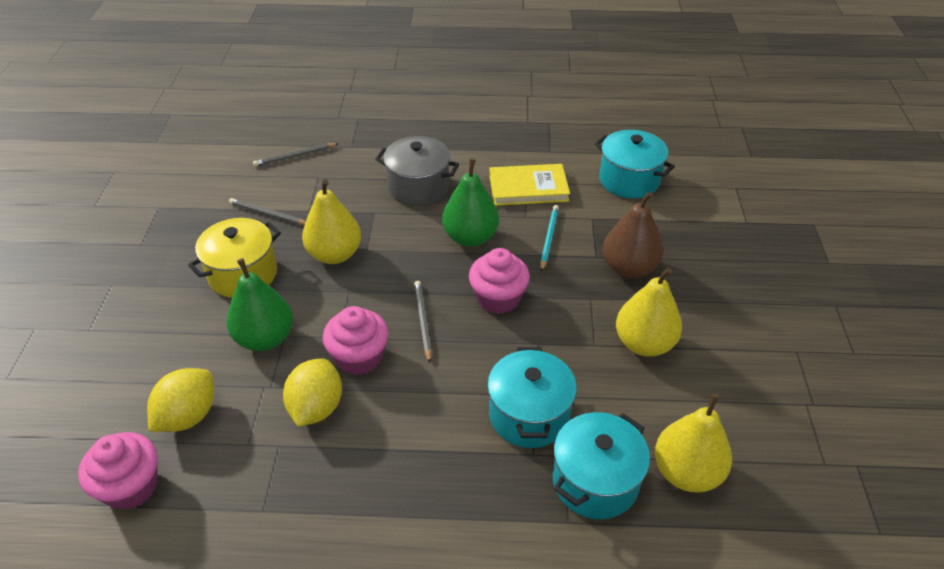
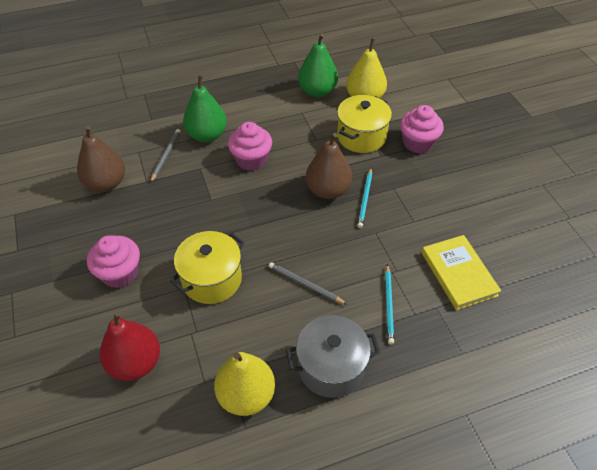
brown pear: 1 -> 2
grey pencil: 3 -> 2
red pear: 0 -> 1
turquoise pencil: 1 -> 2
turquoise pot: 3 -> 0
yellow lemon: 2 -> 0
yellow pear: 3 -> 2
yellow pot: 1 -> 2

